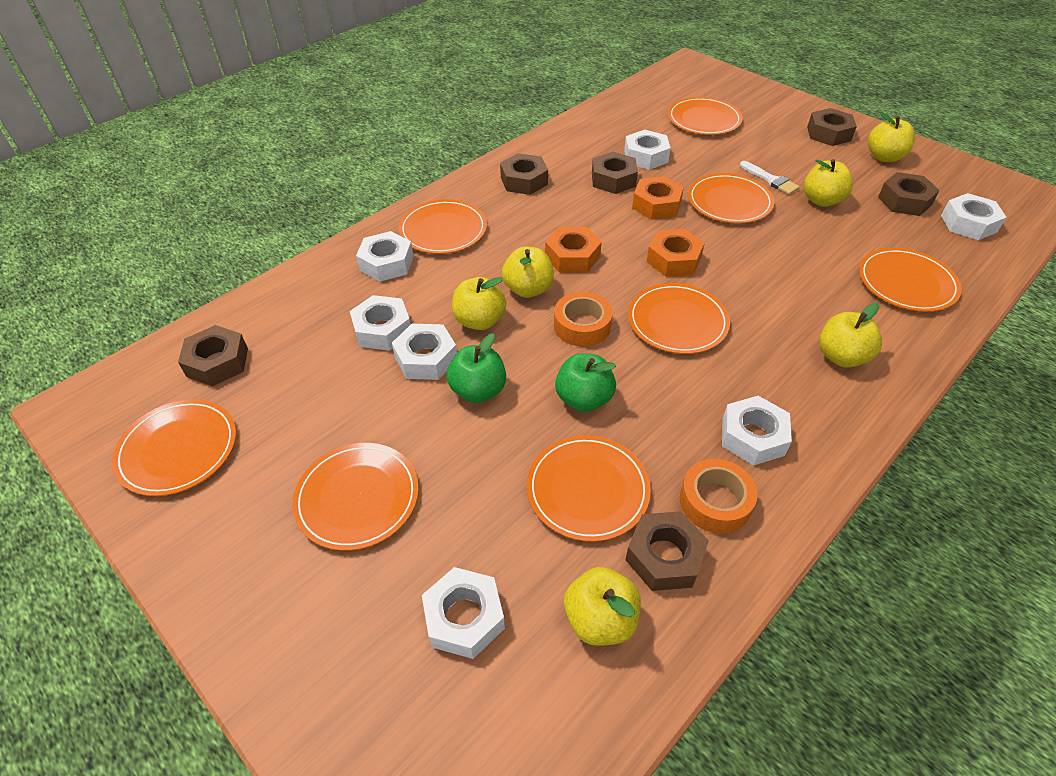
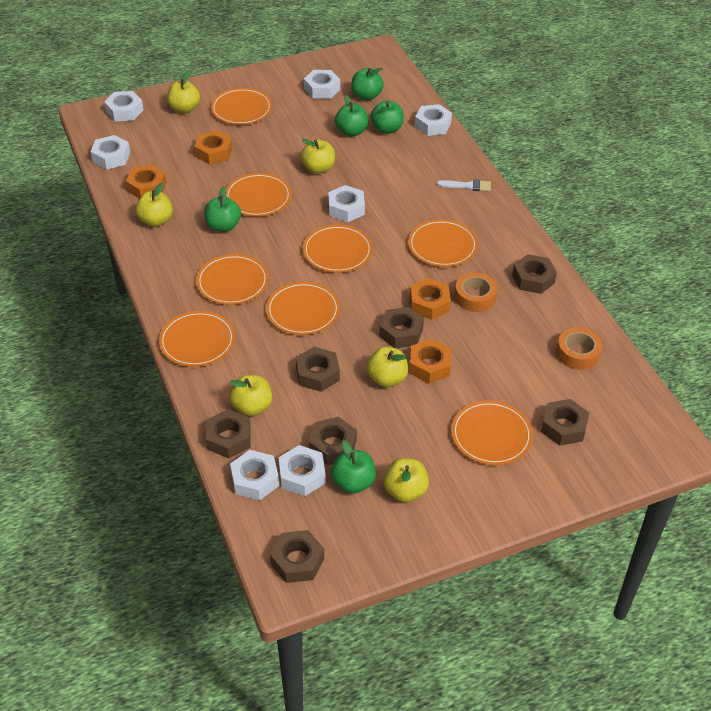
brown nut: 6 -> 7
green apple: 2 -> 5
orange nut: 3 -> 4

